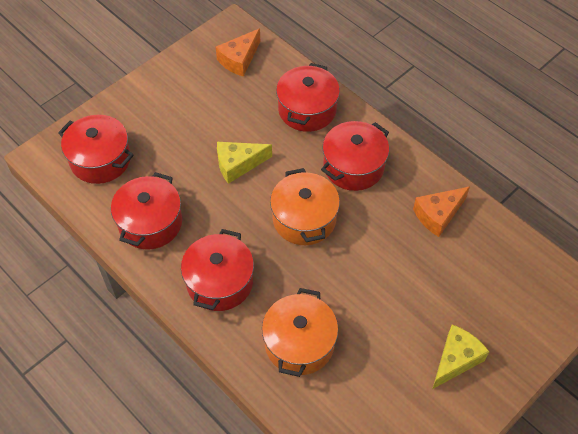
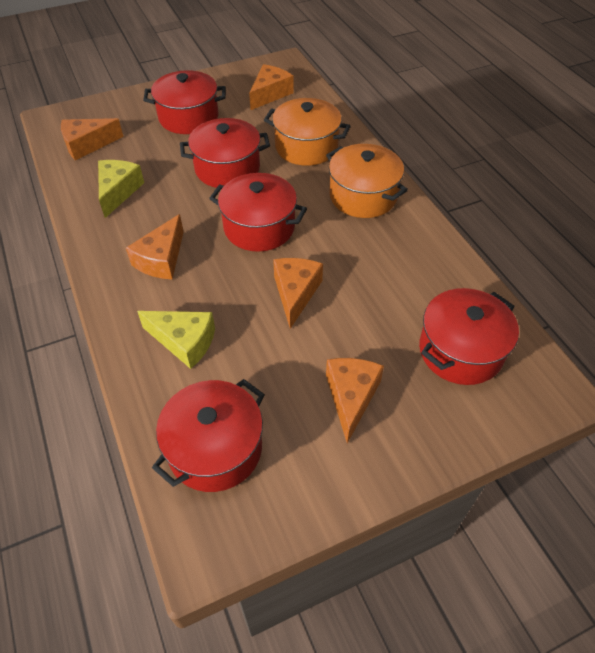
orange cheese: 2 -> 5

